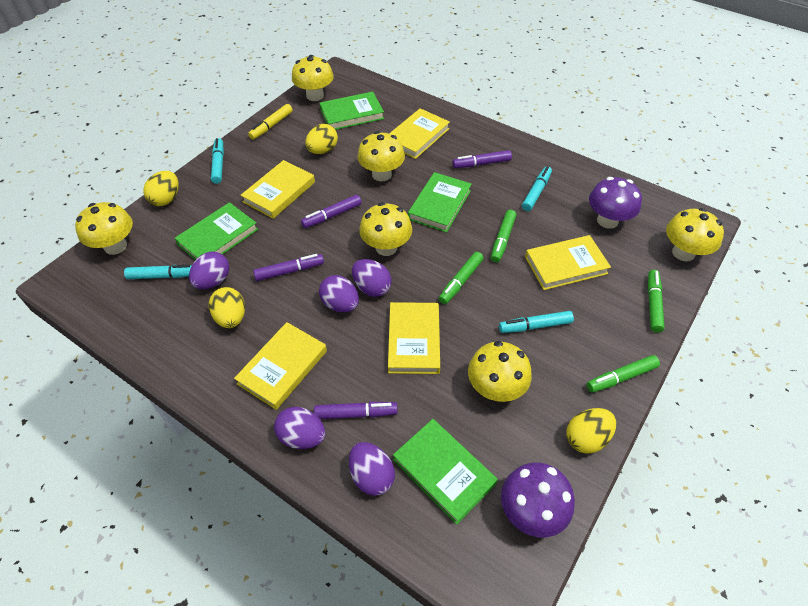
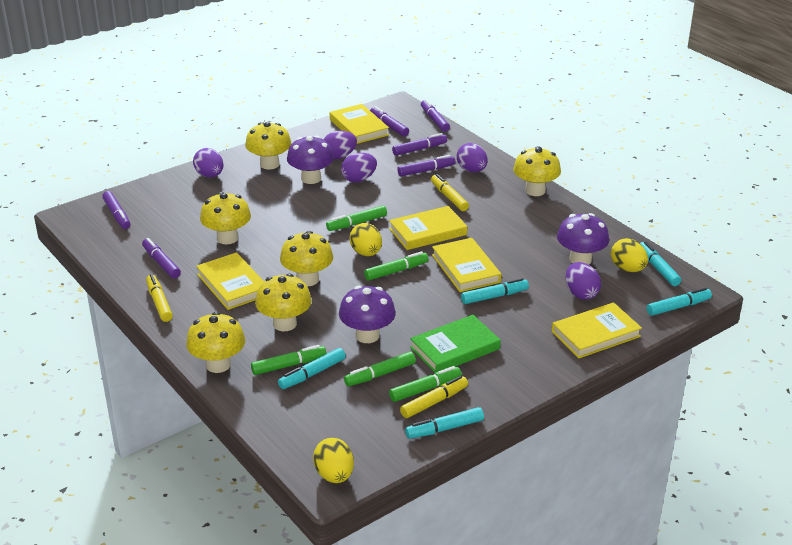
green book: 4 -> 1
green marker: 4 -> 5
purple marker: 4 -> 6
purple mushroom: 2 -> 3
turquoise marker: 4 -> 5
yellow egg: 4 -> 3
yellow marker: 1 -> 3

